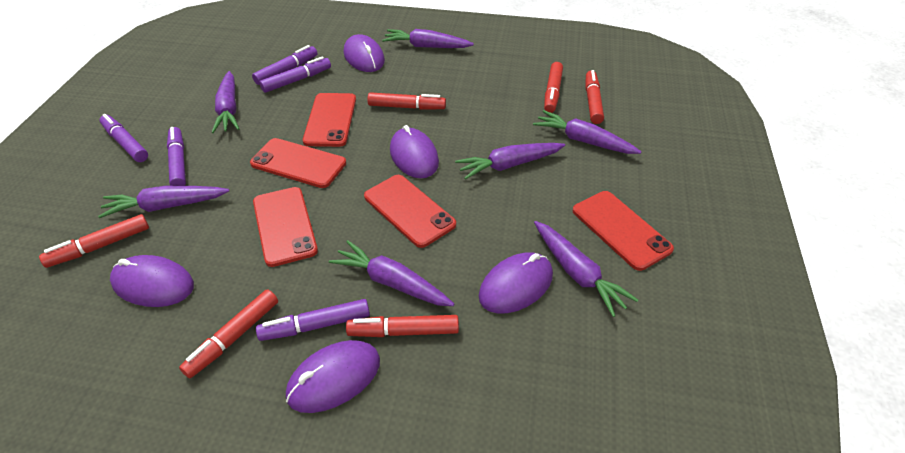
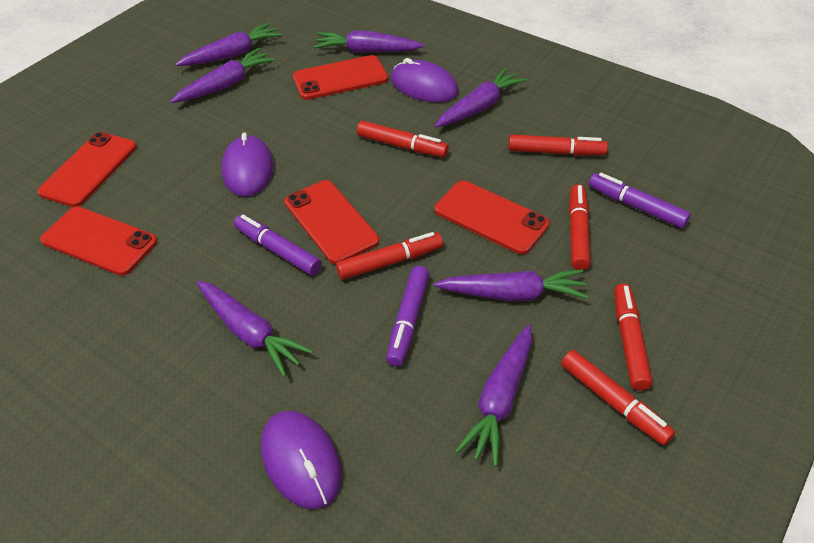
purple marker: 5 -> 3
purple mouse: 5 -> 3

